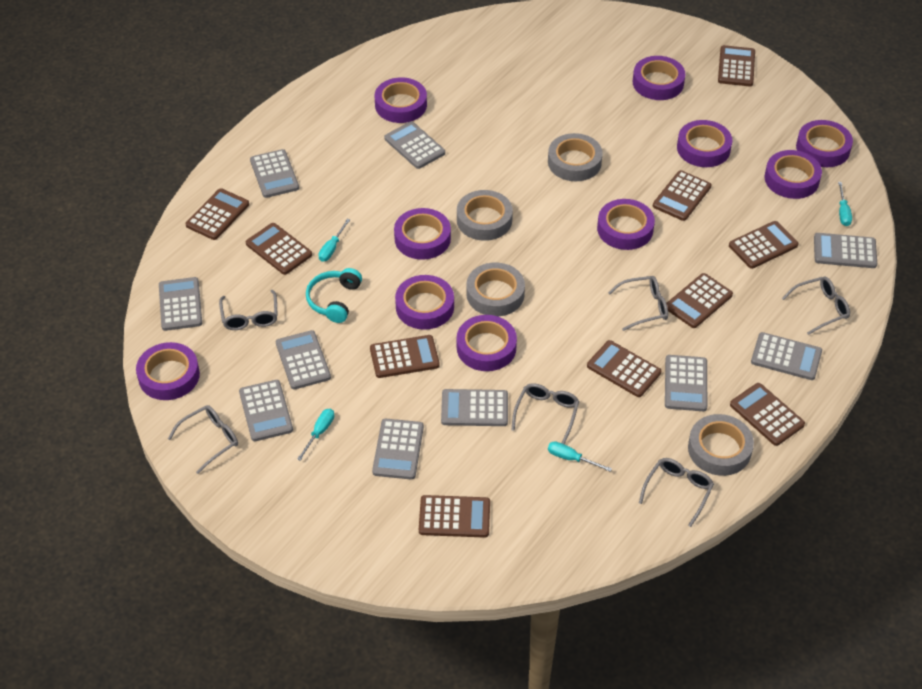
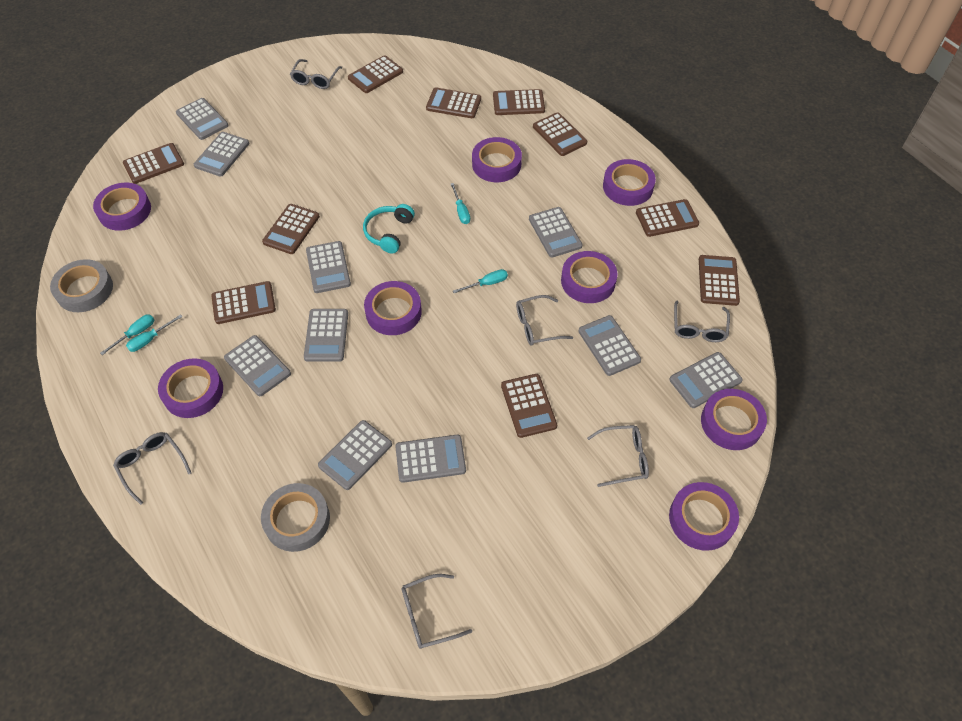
grey tape: 4 -> 2
purple tape: 10 -> 8

